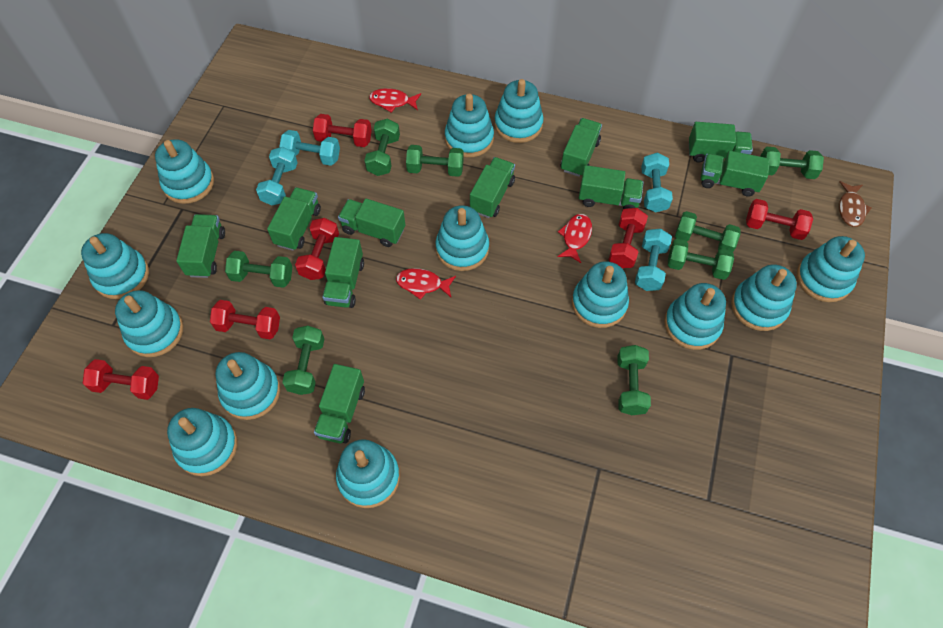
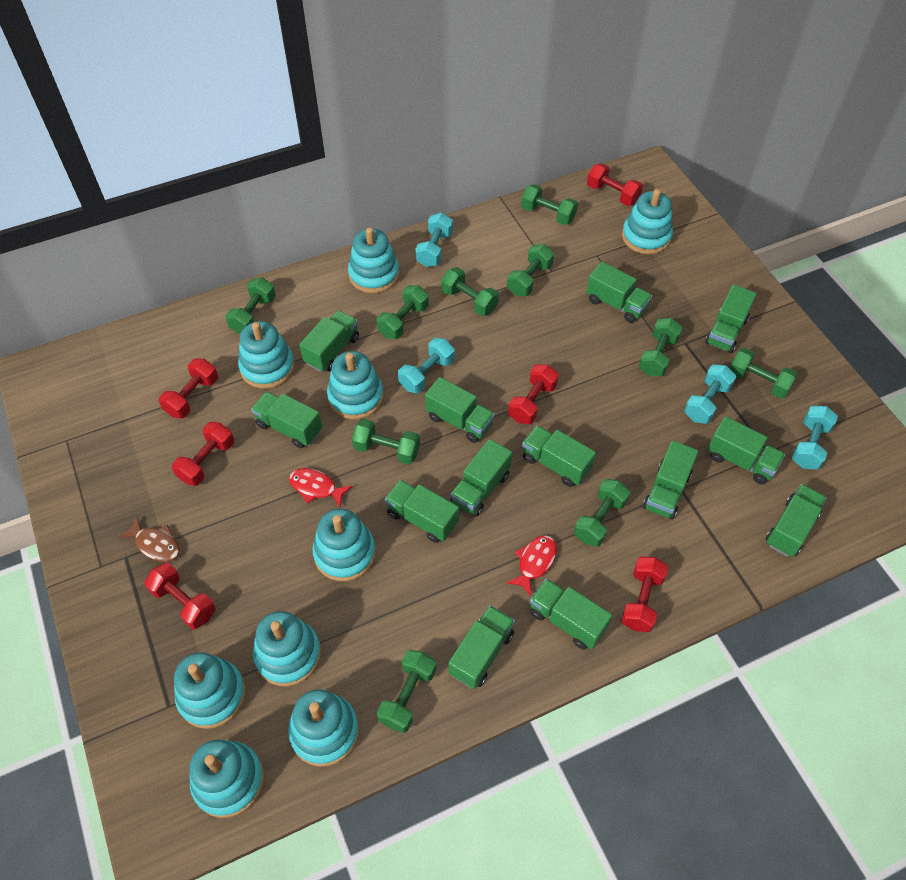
green dumbbell: 8 -> 10
green truck: 10 -> 13
red fish: 3 -> 2
turquoise stacking toy: 13 -> 9

